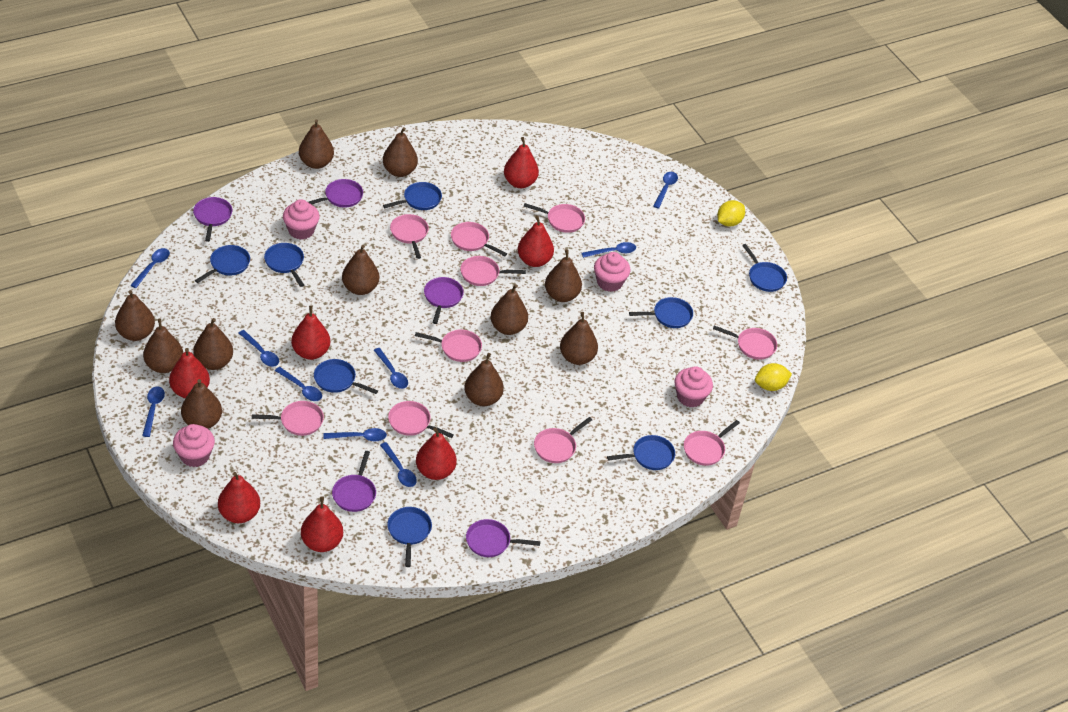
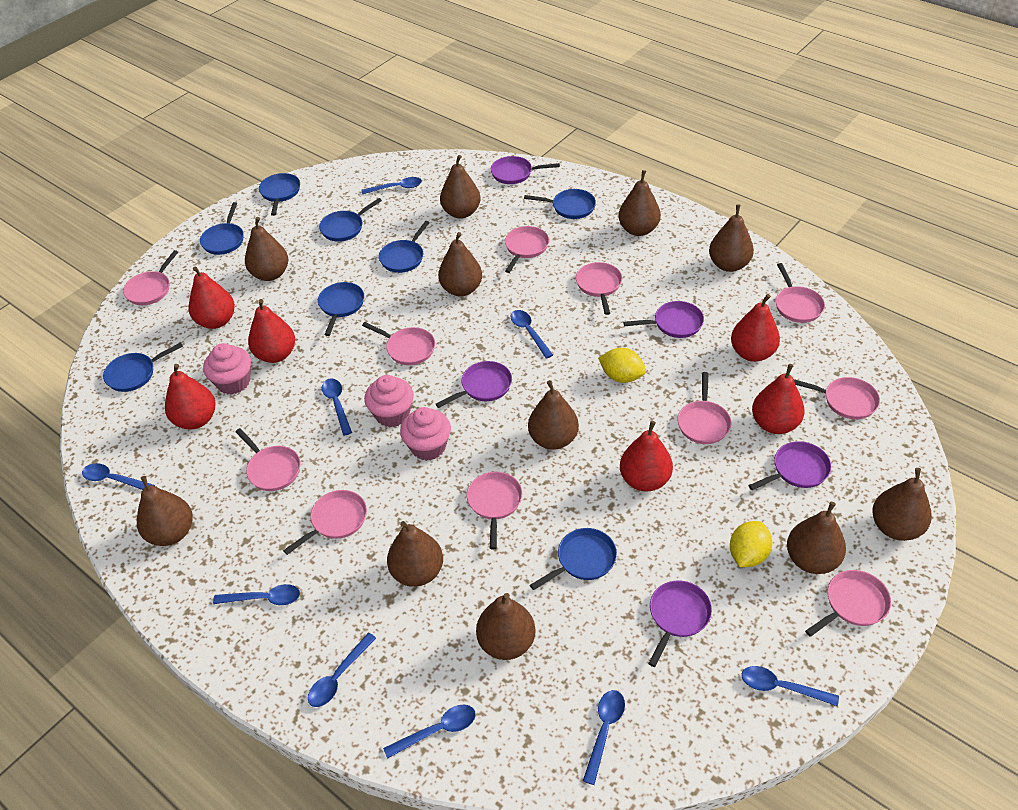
pink cupcake: 4 -> 3
pink pan: 10 -> 11
red pear: 7 -> 6

